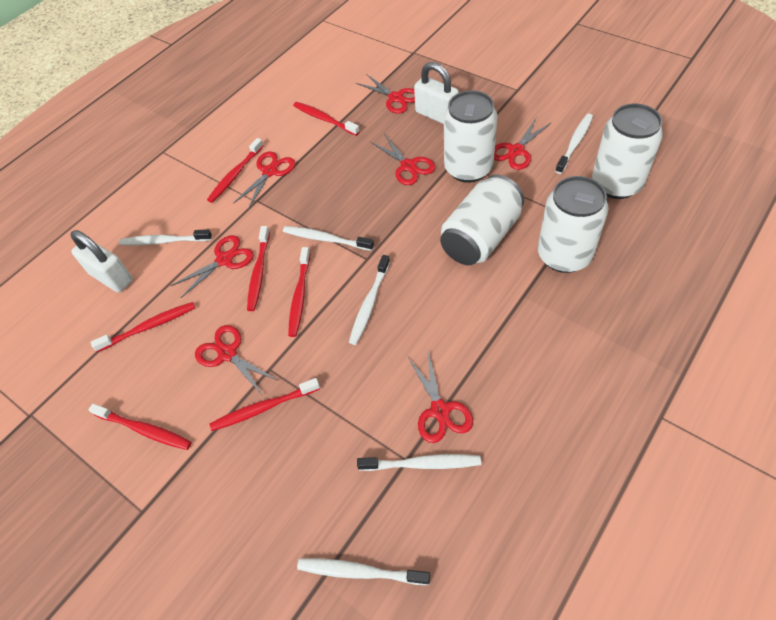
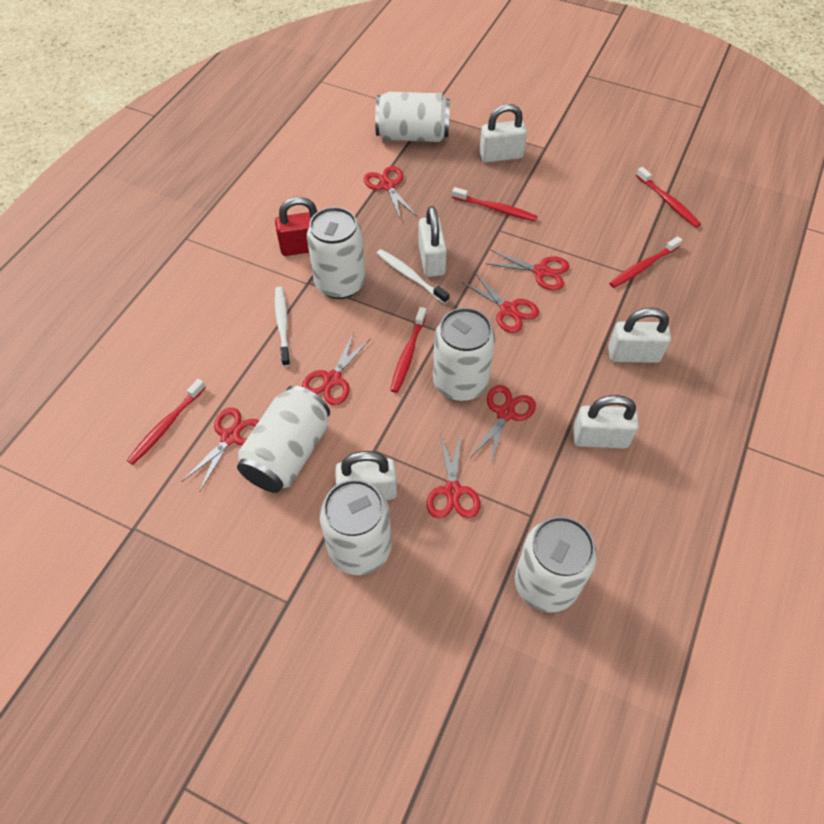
red padlock: 0 -> 1
red toothbrush: 7 -> 5
white can: 4 -> 6
white padlock: 2 -> 5
white toothbrush: 6 -> 2

